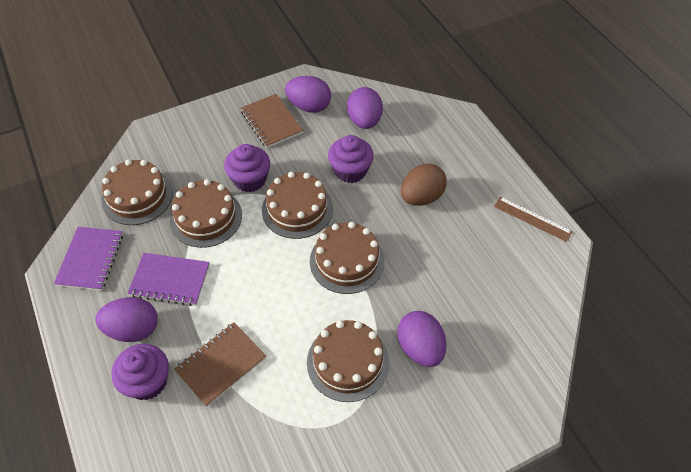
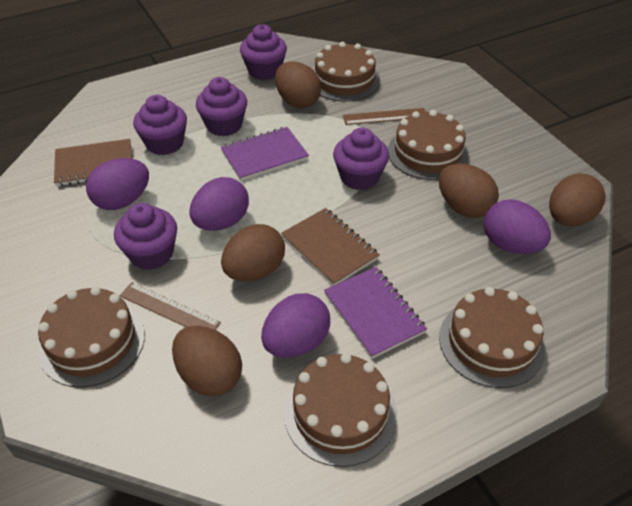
brown egg: 1 -> 5
brown ruler: 1 -> 2
purple cupcake: 3 -> 5

